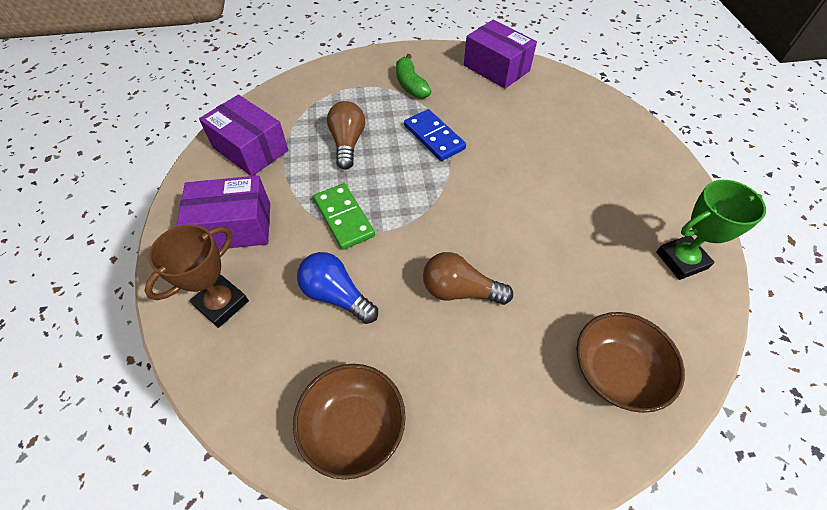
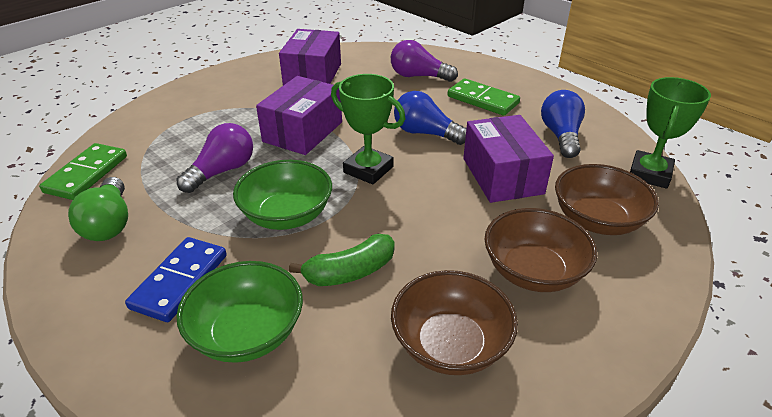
blue light bulb: 1 -> 2
brown bowl: 2 -> 3
brown light bulb: 2 -> 0
brown trophy: 1 -> 0
green bowl: 0 -> 2
green domino: 1 -> 2
green light bulb: 0 -> 1
green trophy: 1 -> 2
purple light bulb: 0 -> 2

